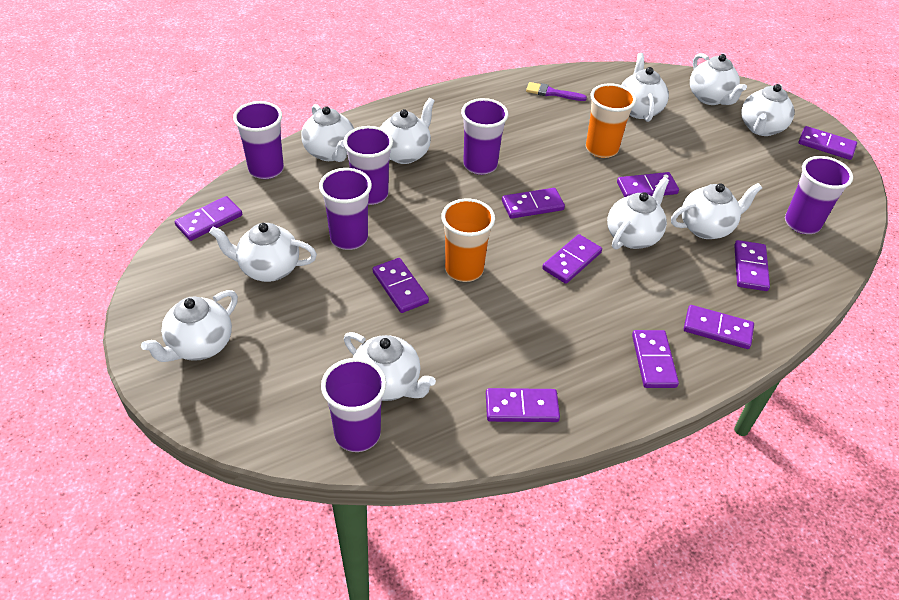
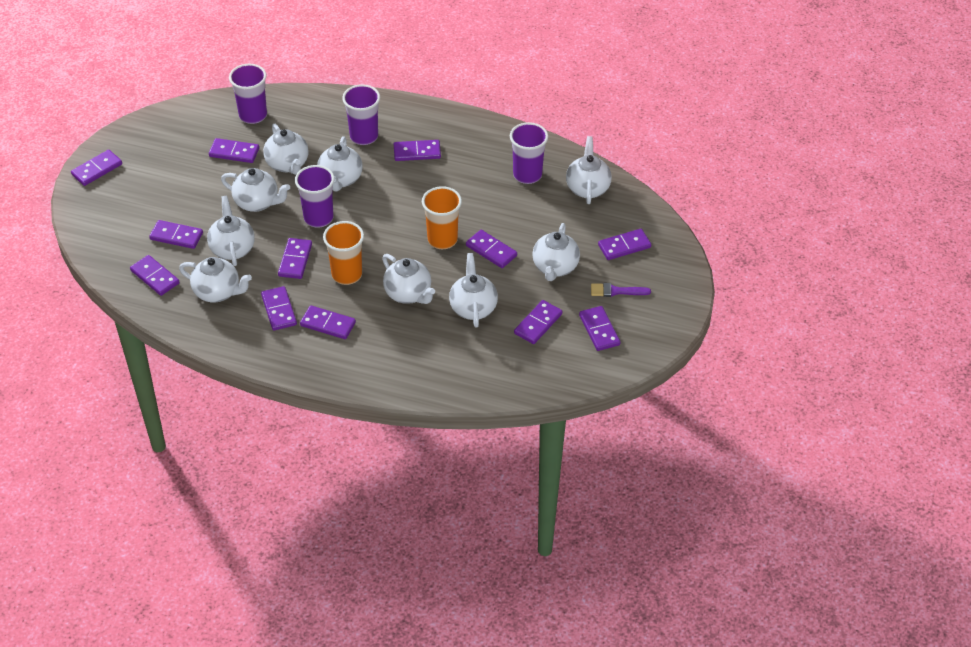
purple cup: 6 -> 4
purple domino: 10 -> 12
white teapot: 10 -> 9

